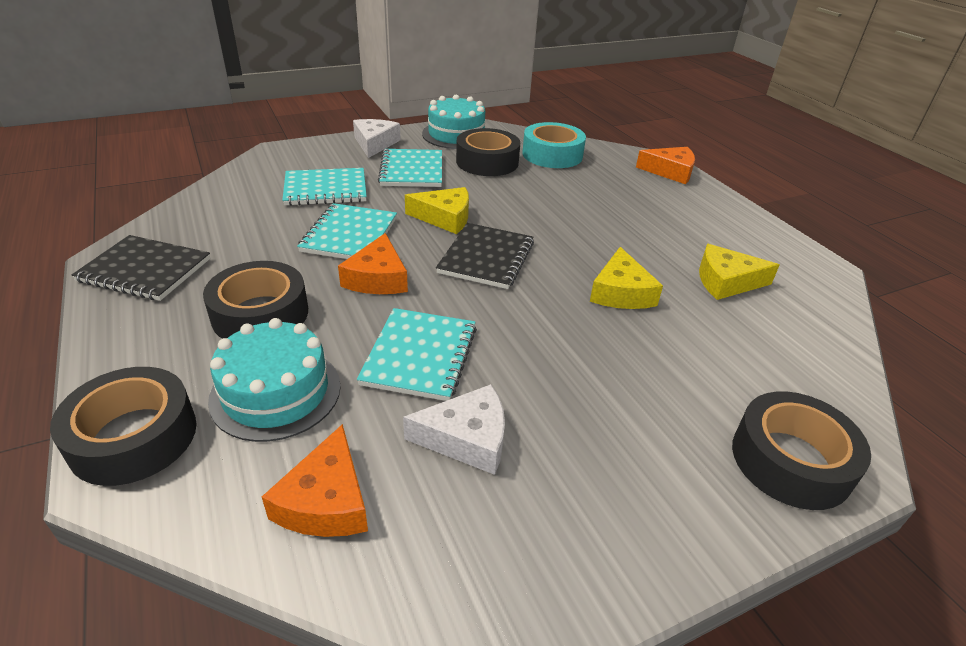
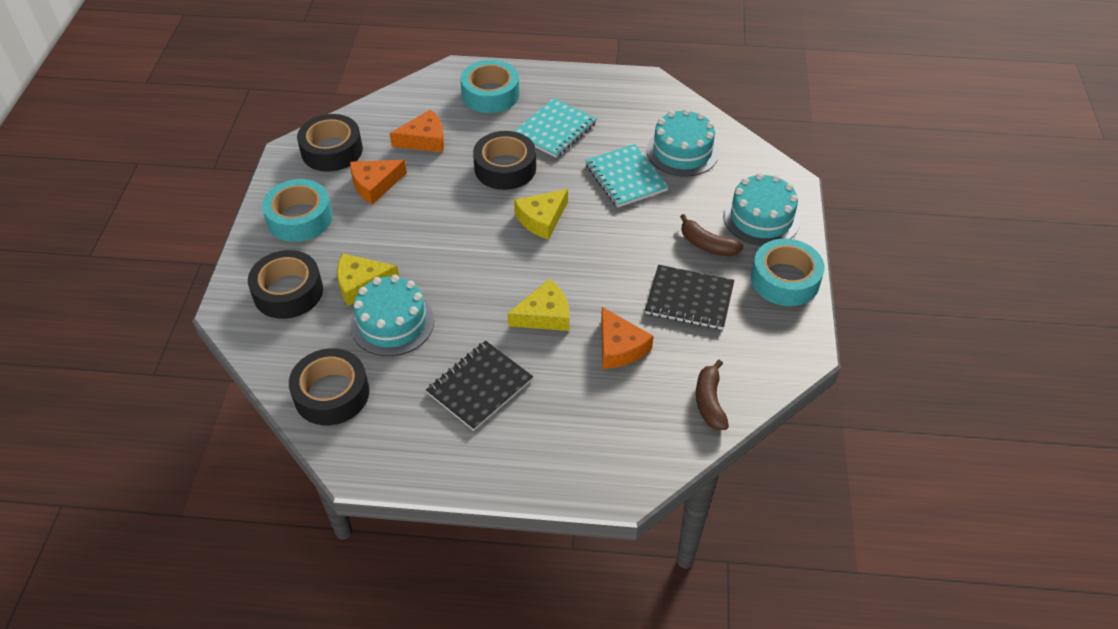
brown banana: 0 -> 2
turquoise cake: 2 -> 3
turquoise notebook: 4 -> 2
turquoise tape: 1 -> 3
white cheese: 2 -> 0

